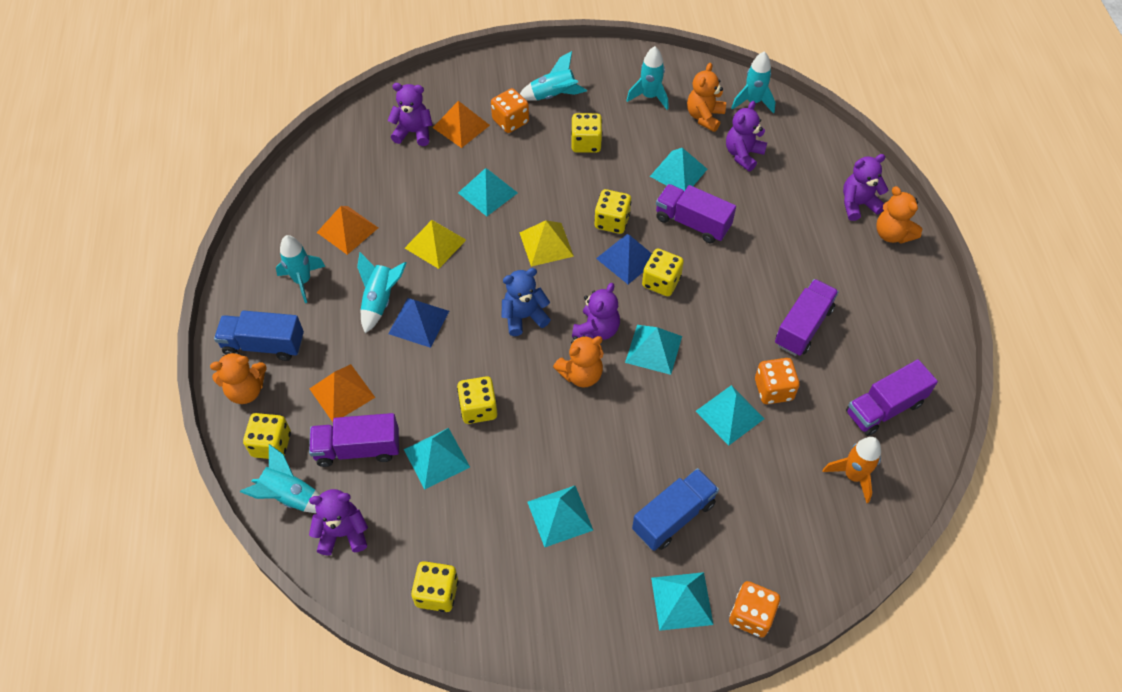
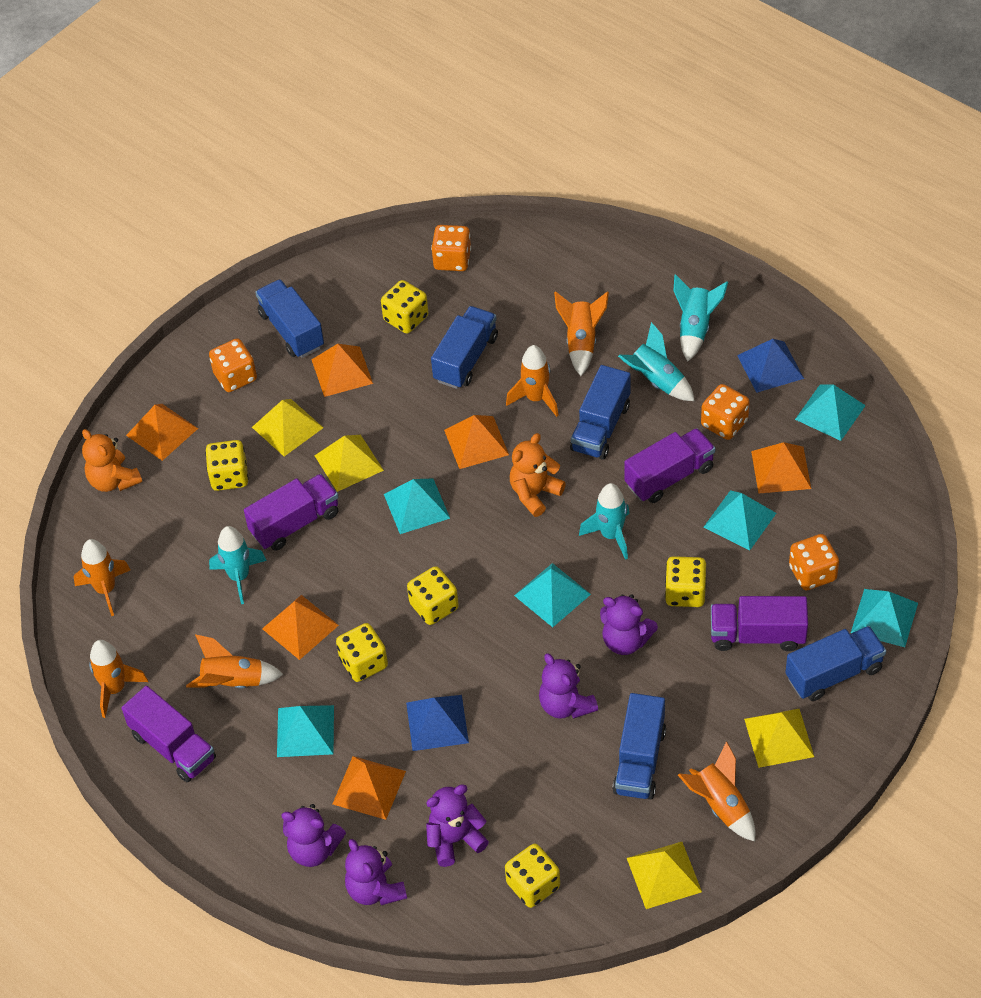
blue teddy bear: 1 -> 0
blue truck: 2 -> 5
orange dice: 3 -> 4
orange pyramid: 3 -> 6
orange rocket: 1 -> 6
orange teddy bear: 4 -> 2
turquoise pyramid: 7 -> 6
turquoise rocket: 6 -> 4
yellow pyramid: 2 -> 4

